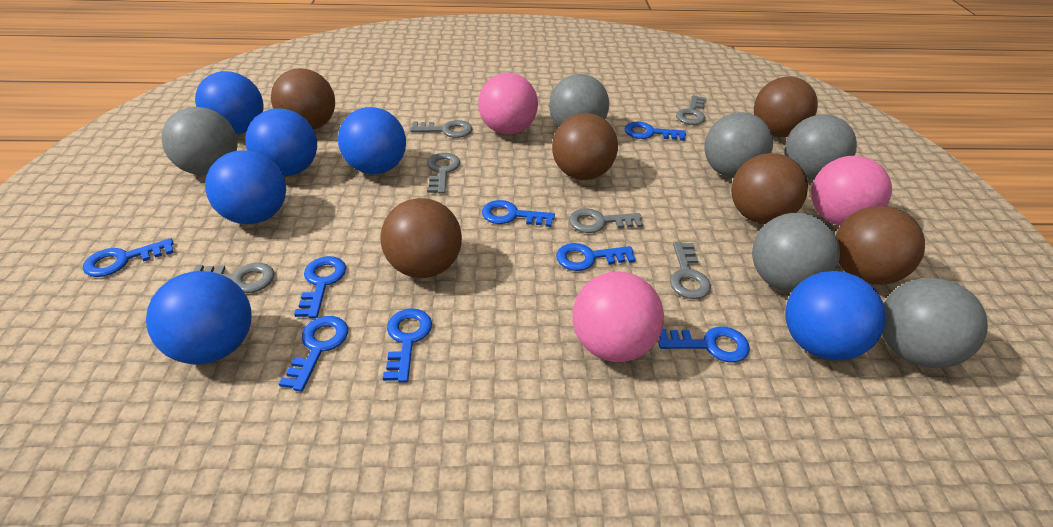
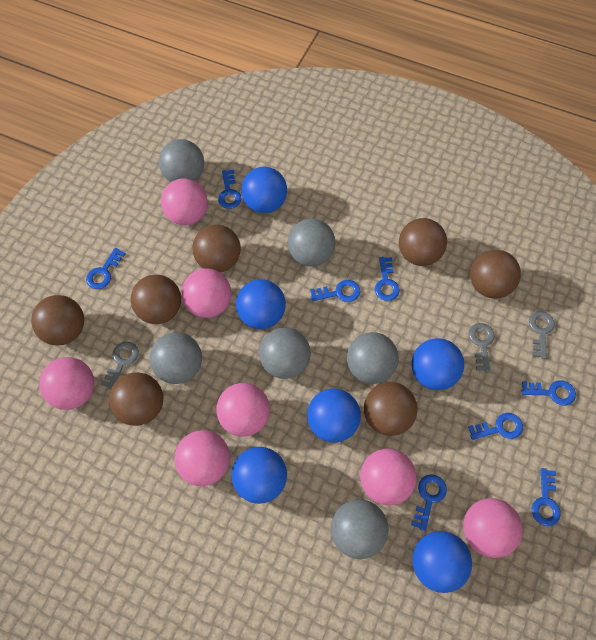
brown ball: 6 -> 7
grey key: 6 -> 3
pink ball: 3 -> 7

